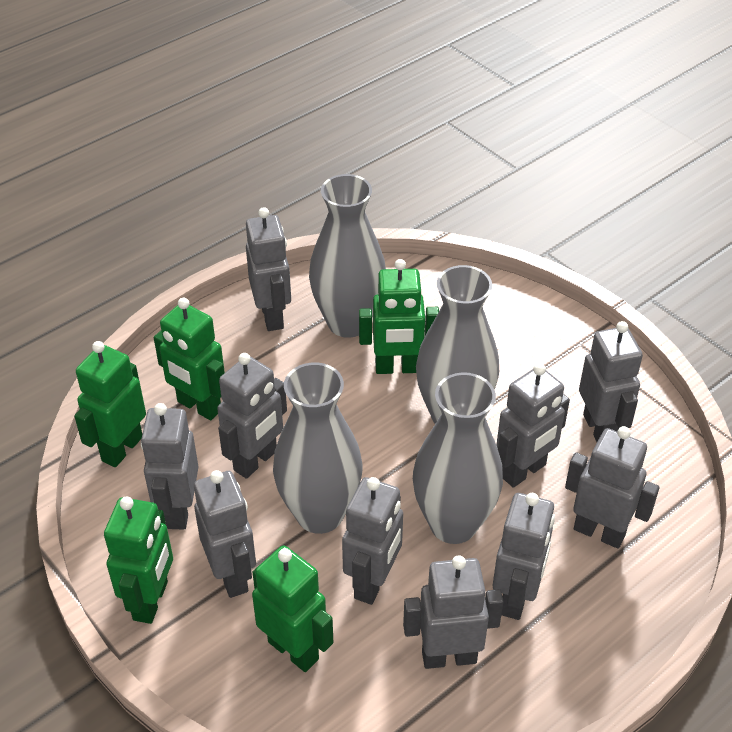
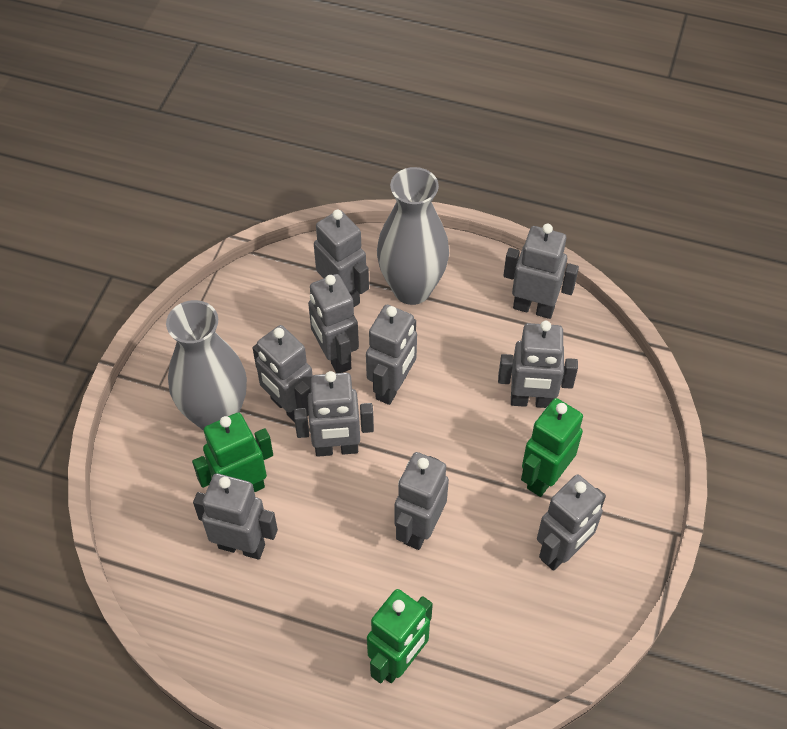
green robot: 5 -> 3
grey vase: 4 -> 2

